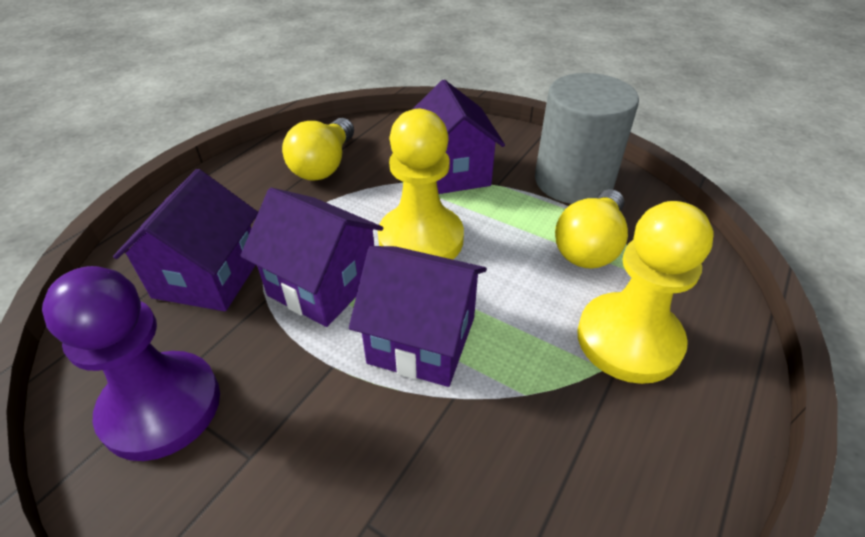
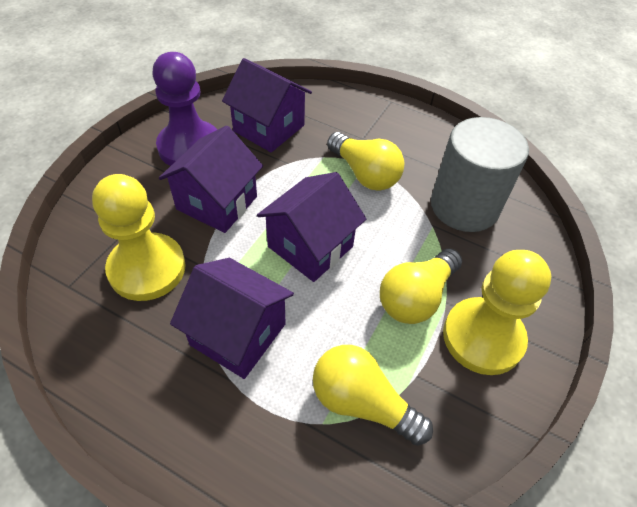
yellow light bulb: 2 -> 3

